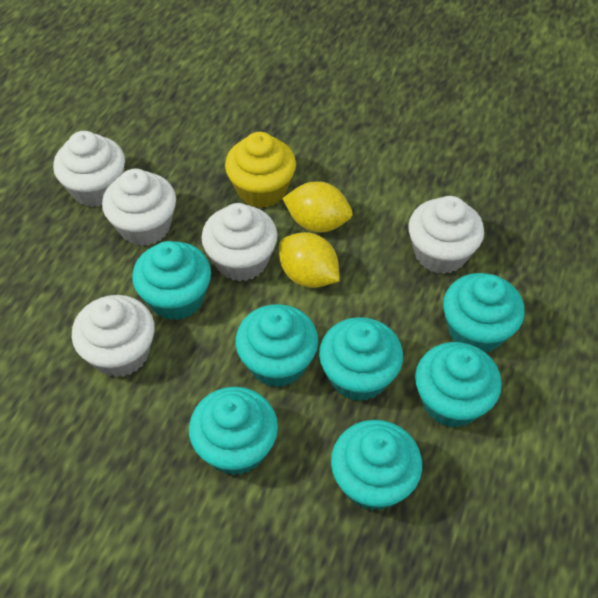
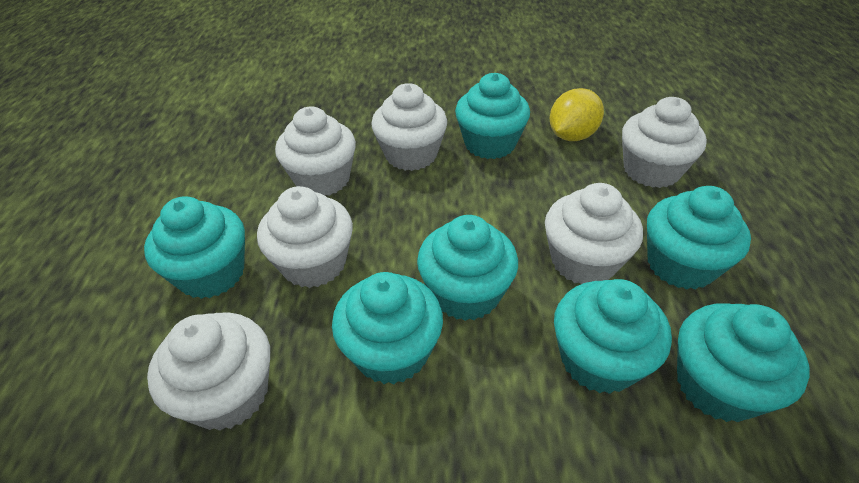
white cupcake: 5 -> 6
yellow cupcake: 1 -> 0
yellow lemon: 2 -> 1

